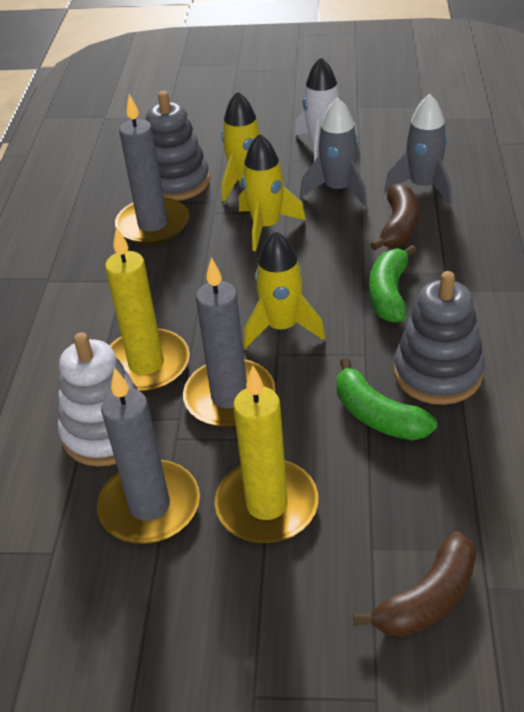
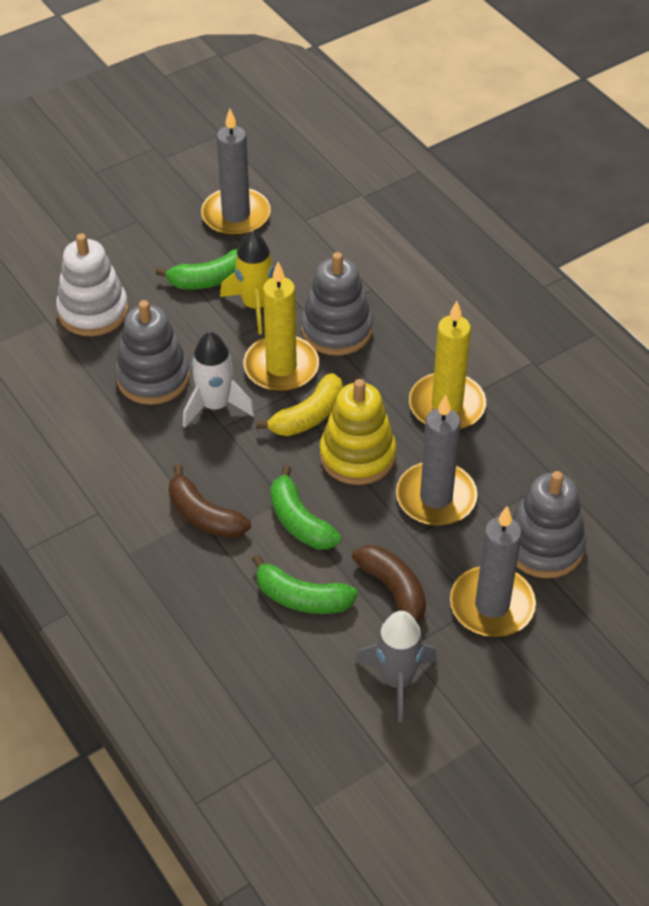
green banana: 2 -> 3
grey rocket: 2 -> 1
grey stacking toy: 2 -> 3
yellow banana: 0 -> 1
yellow rocket: 3 -> 1
yellow stacking toy: 0 -> 1

